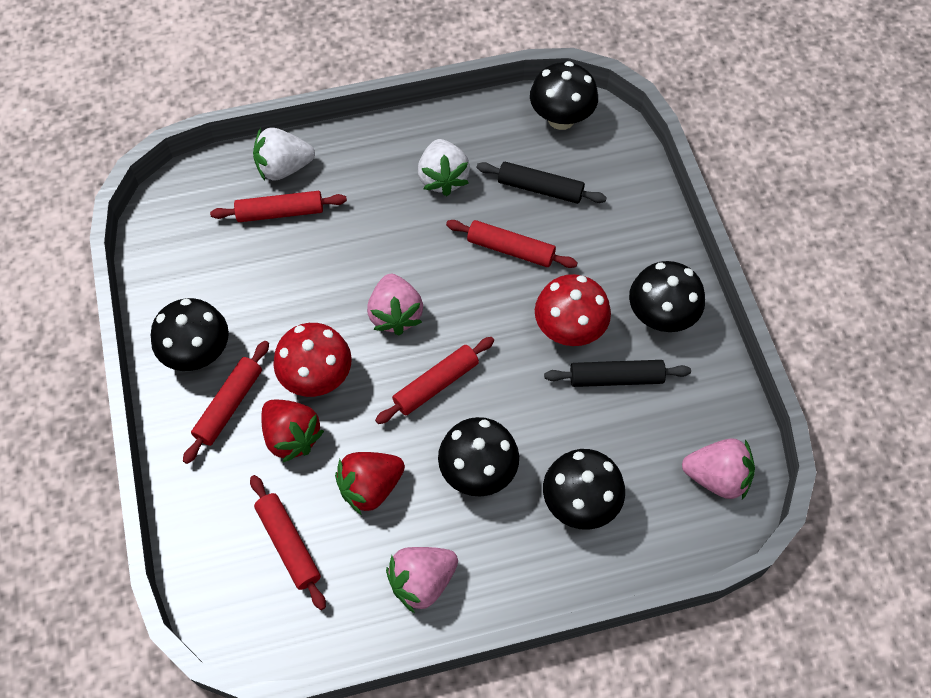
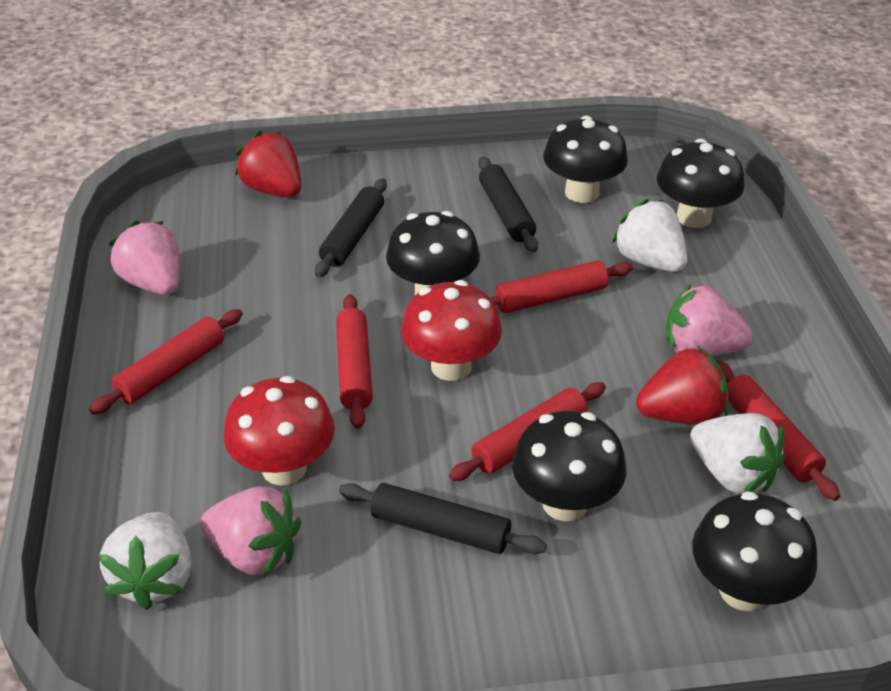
black rolling pin: 2 -> 3
white strawberry: 2 -> 3

